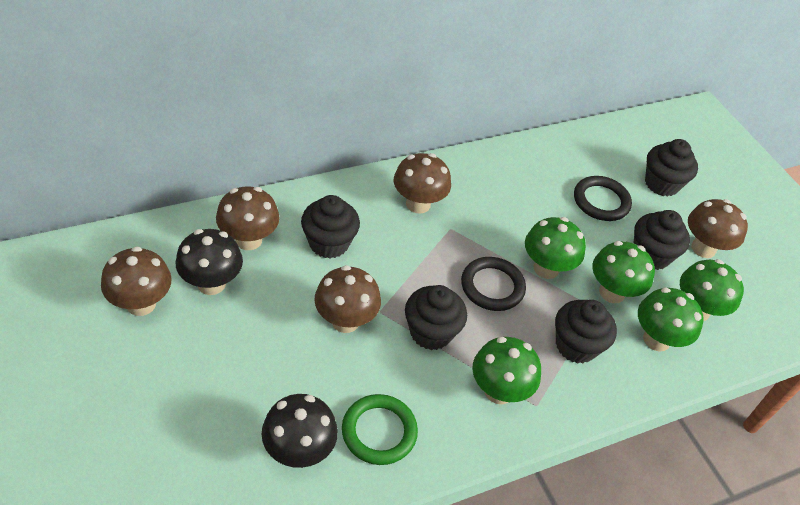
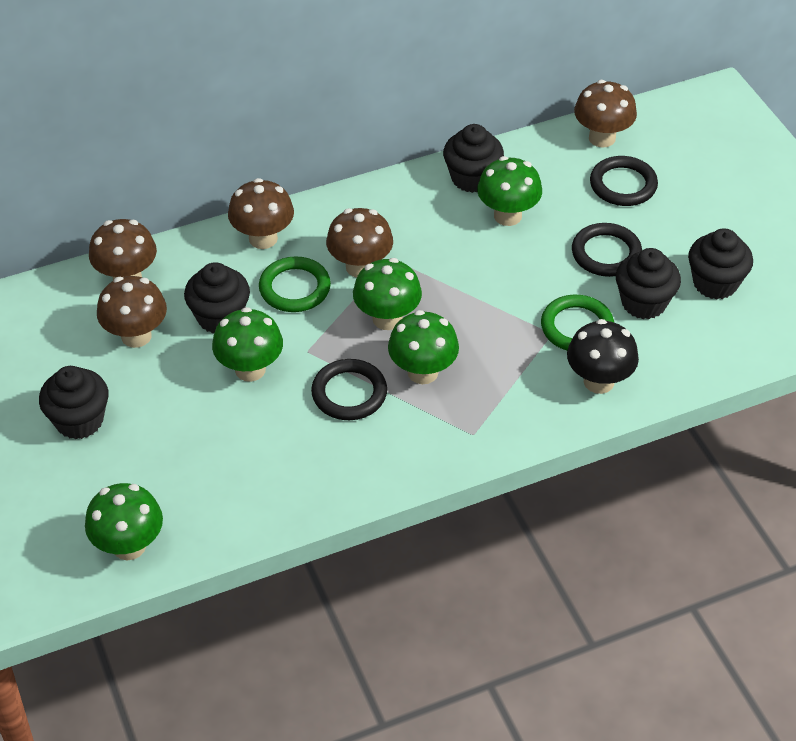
black mushroom: 2 -> 1
black ring: 2 -> 3
green ring: 1 -> 2

